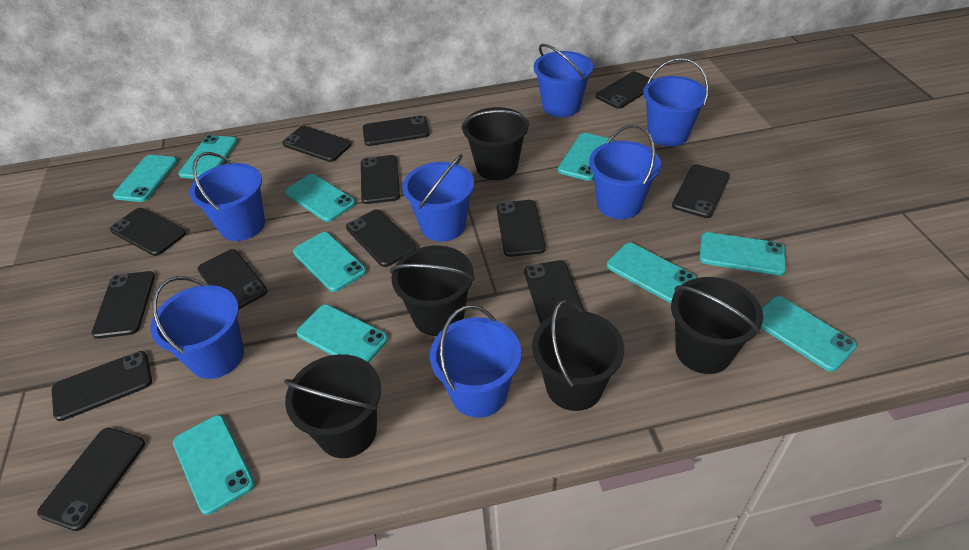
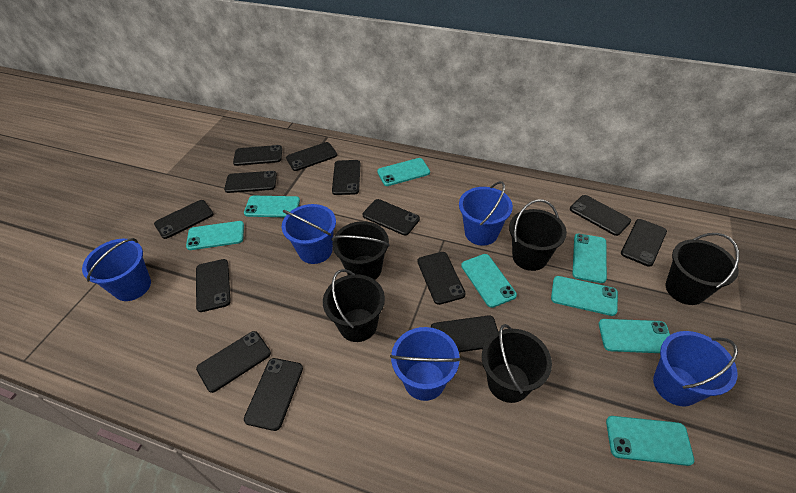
blue bucket: 7 -> 5
turquoise phone: 10 -> 8

